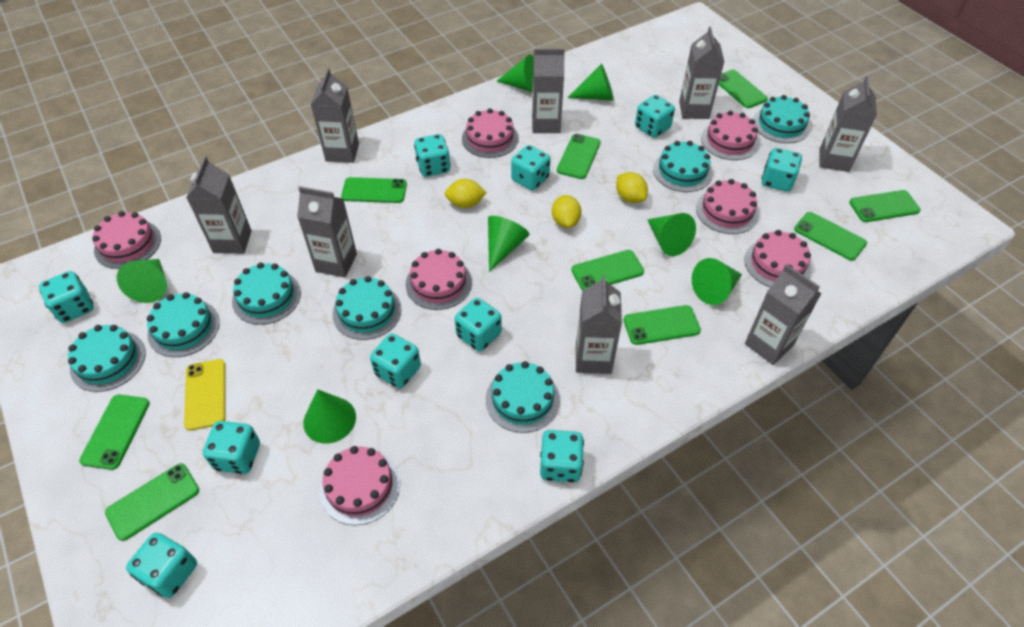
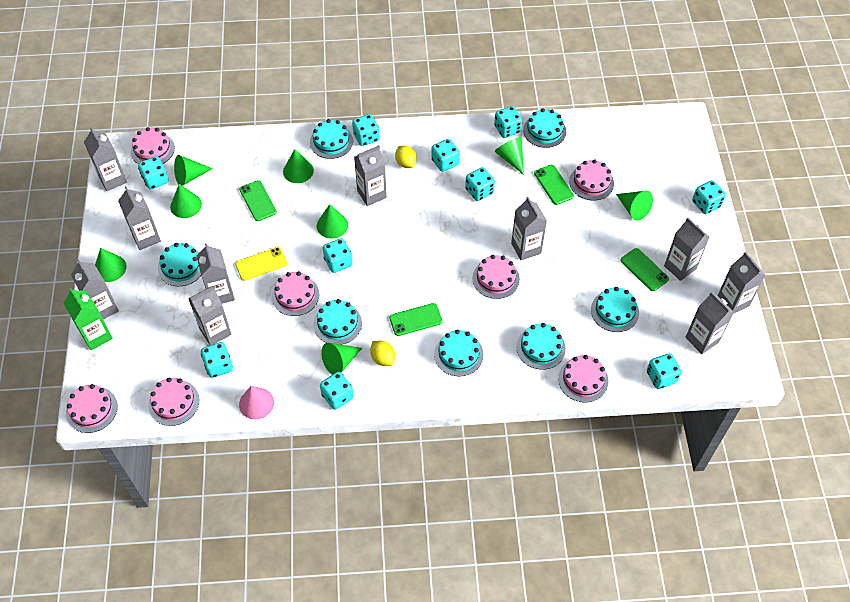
green carton: 0 -> 1
green cone: 7 -> 8
green phone: 9 -> 4
grey carton: 8 -> 10
pink cone: 0 -> 1
yellow lemon: 3 -> 2

